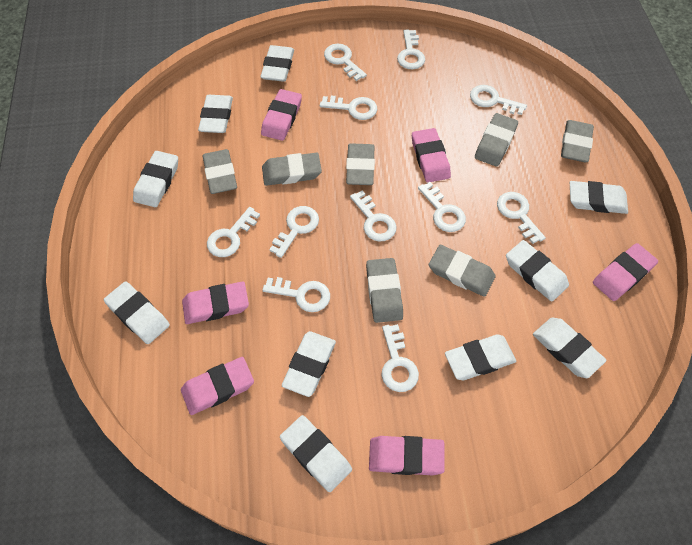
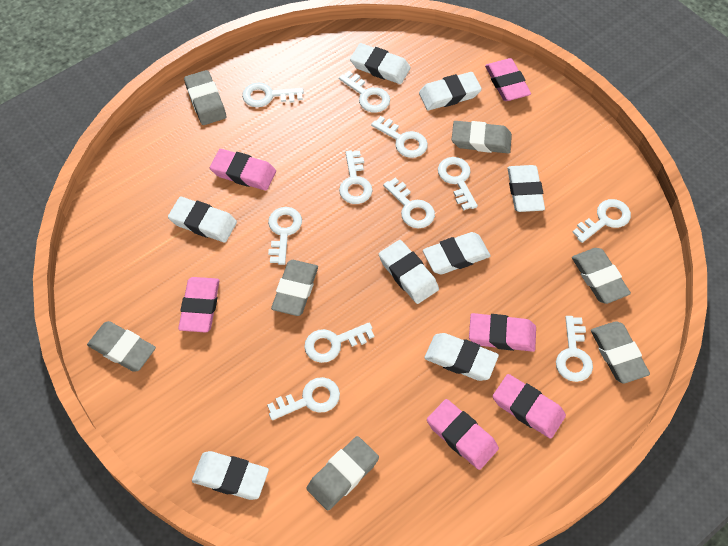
white eraser: 10 -> 8

